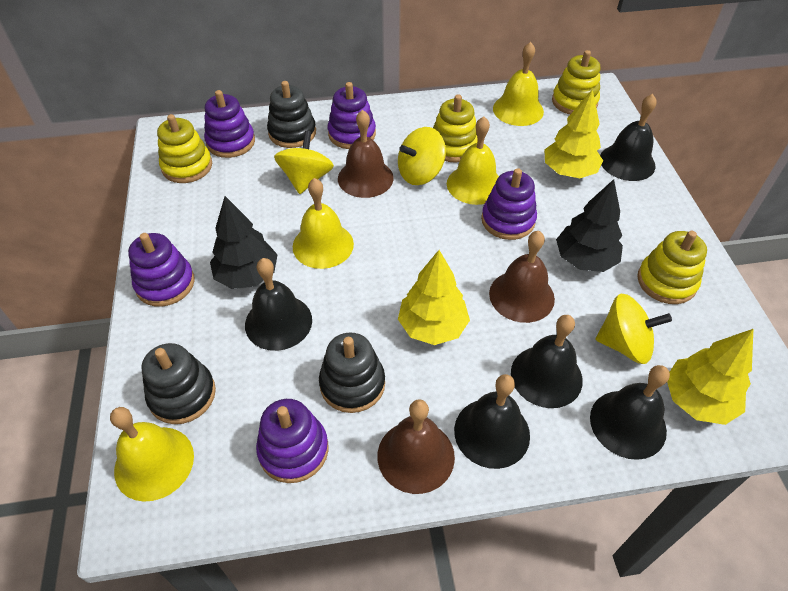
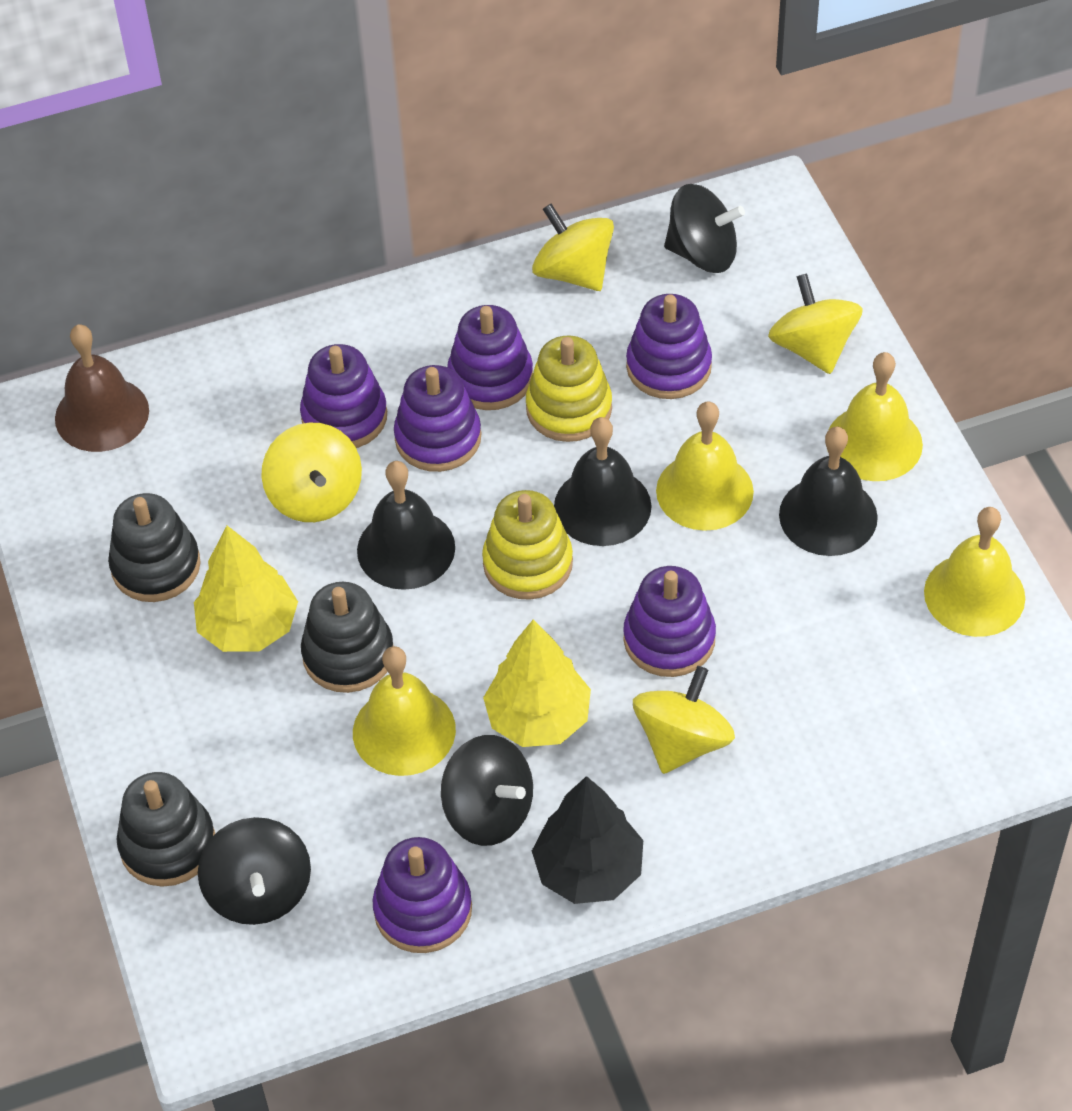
black bell: 5 -> 3
black spinning top: 0 -> 3
black tree: 2 -> 1
brown bell: 3 -> 1
purple stacking toy: 5 -> 6
yellow spinning top: 3 -> 4
yellow stacking toy: 4 -> 2
yellow tree: 3 -> 2

